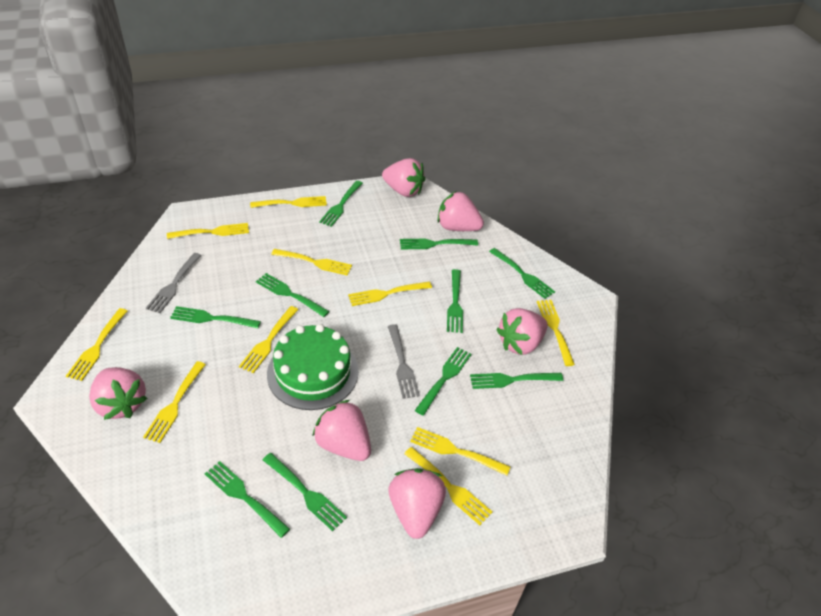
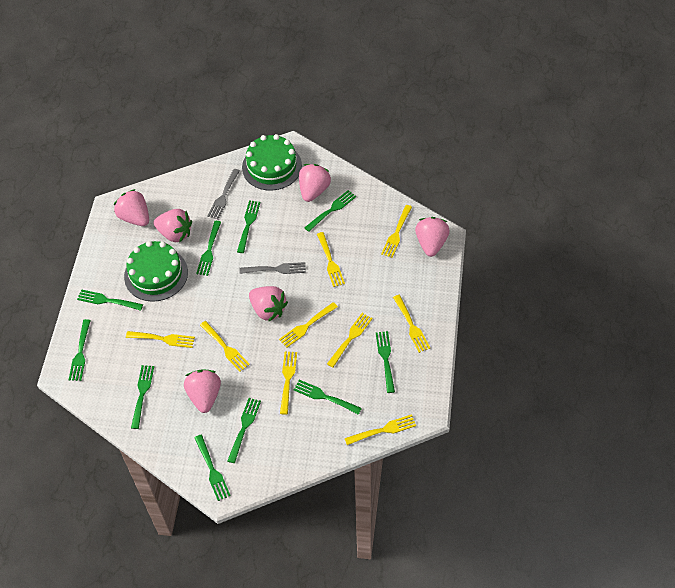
green cake: 1 -> 2
yellow fork: 10 -> 9

